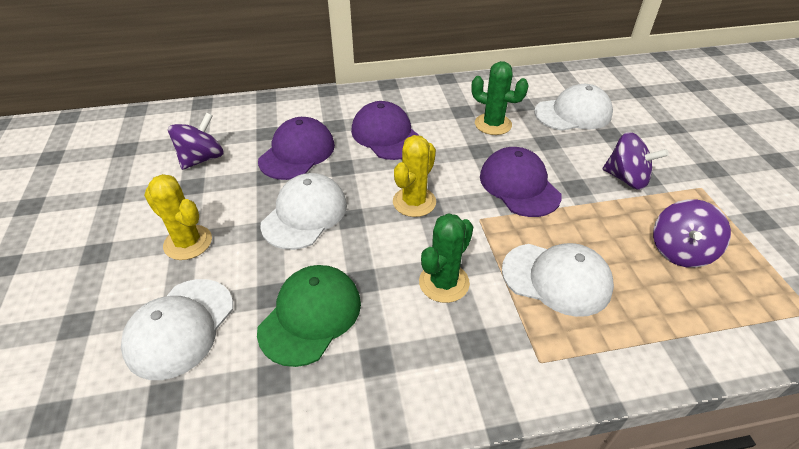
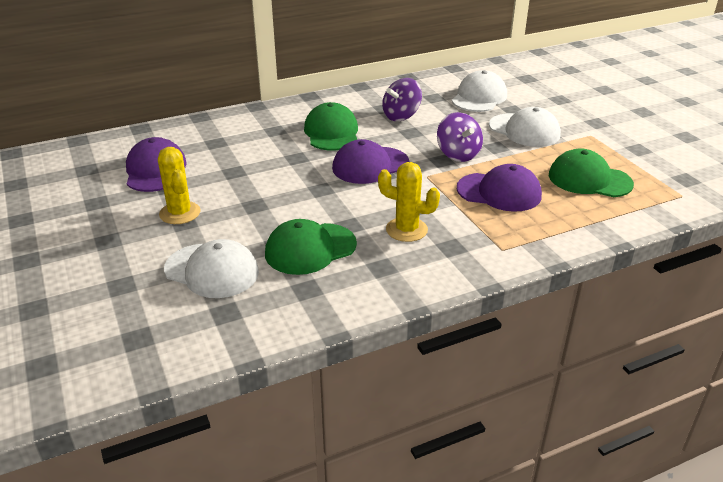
green cactus: 2 -> 0
green cap: 1 -> 3
purple spinning top: 3 -> 2
white cap: 4 -> 3

